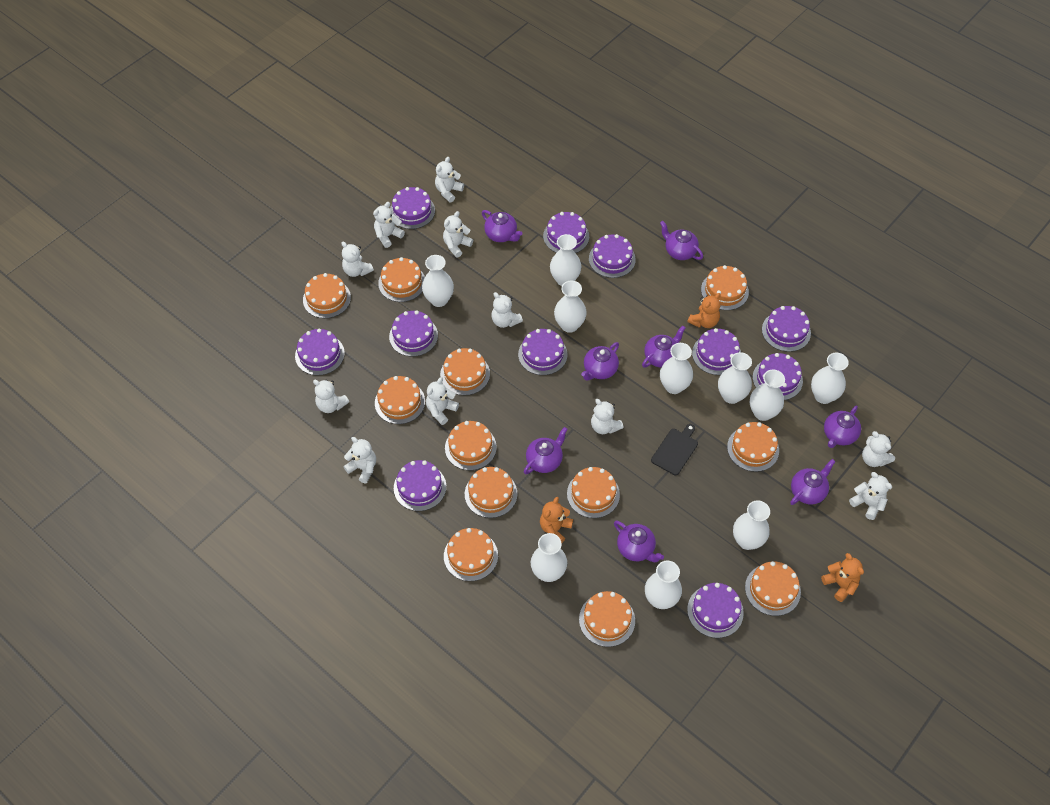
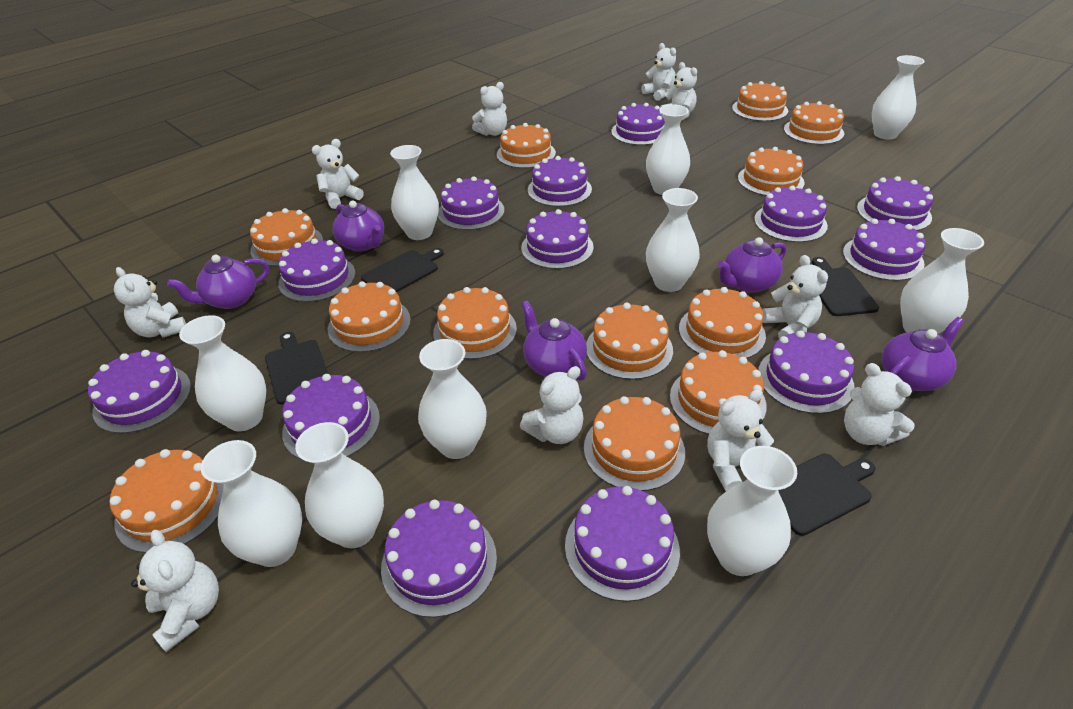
black cutting board: 1 -> 4
orange teddy bear: 3 -> 0
purple cake: 11 -> 13
purple teapot: 8 -> 5
white teddy bear: 11 -> 10

